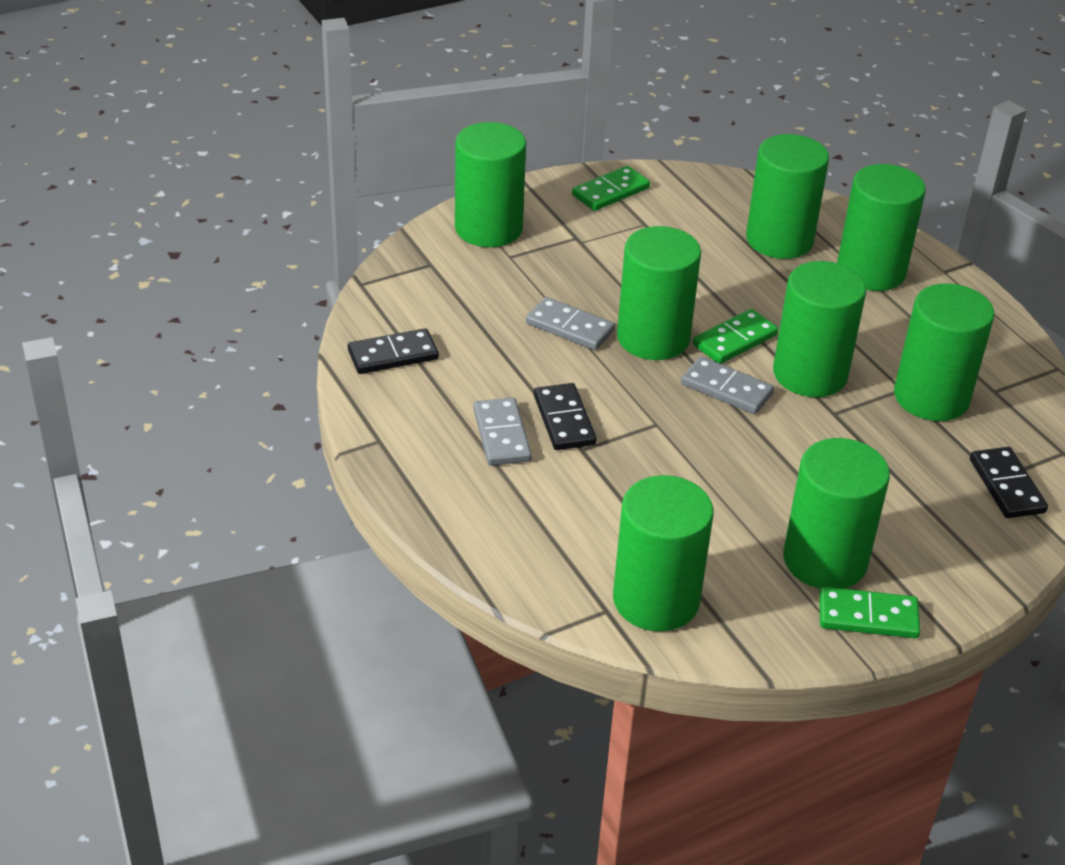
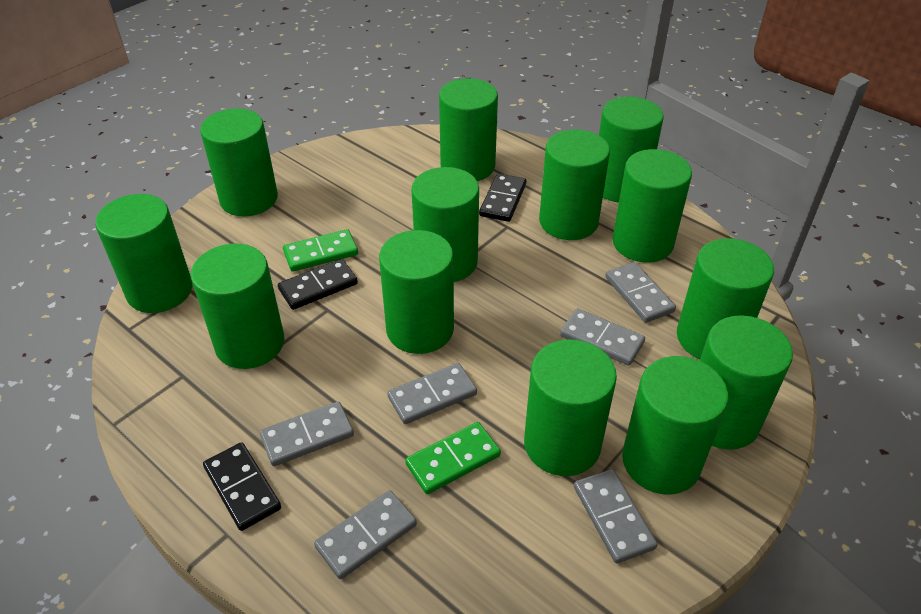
green cylinder: 8 -> 13
green domino: 3 -> 2
grey domino: 3 -> 6

